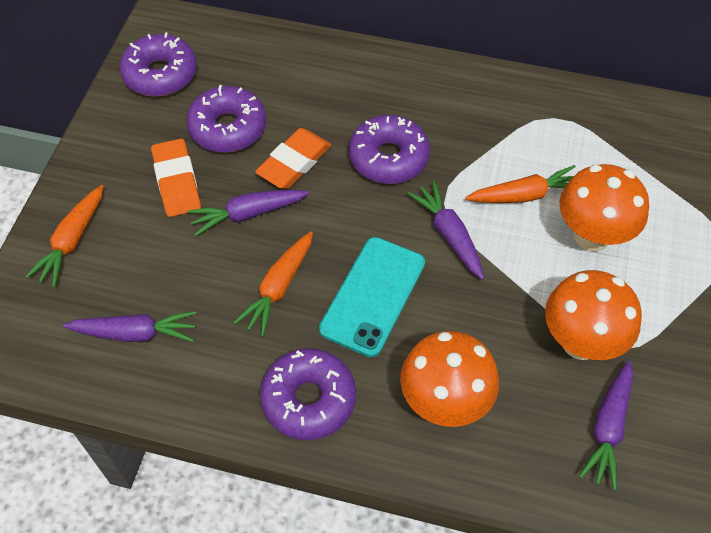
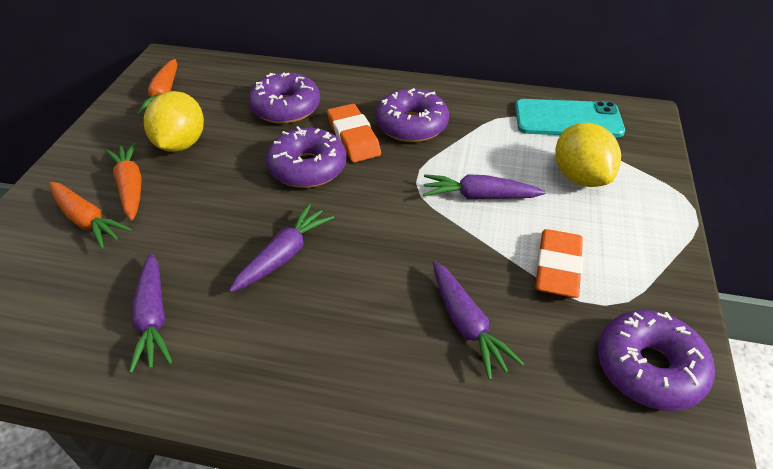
orange mushroom: 3 -> 0
yellow lemon: 0 -> 2

